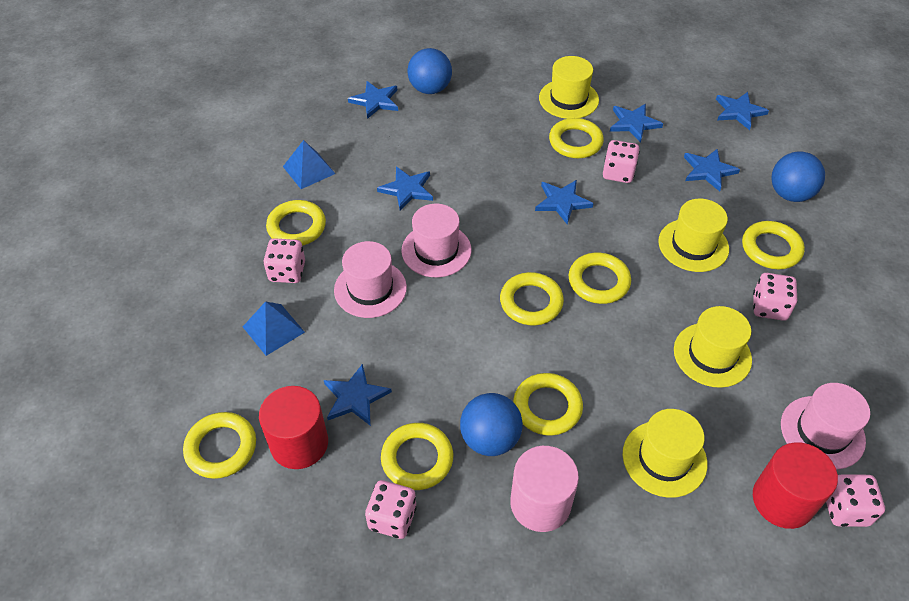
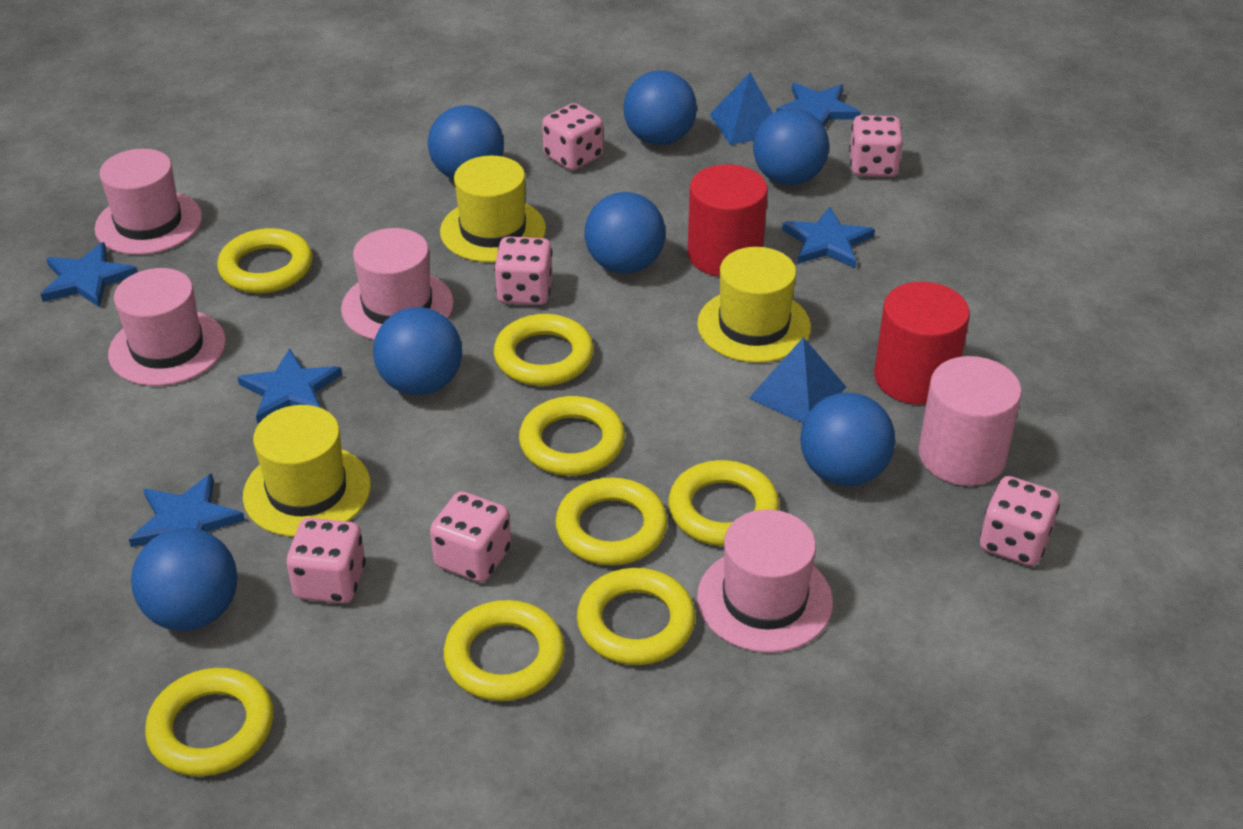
blue ball: 3 -> 7
blue star: 7 -> 5
pink dice: 5 -> 6
pink hat: 3 -> 4
yellow hat: 4 -> 3

